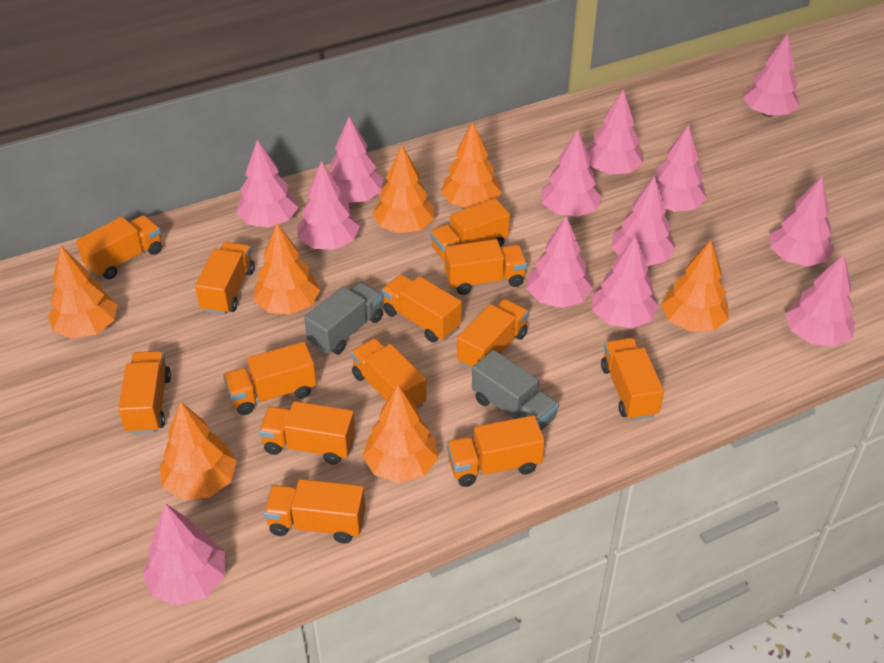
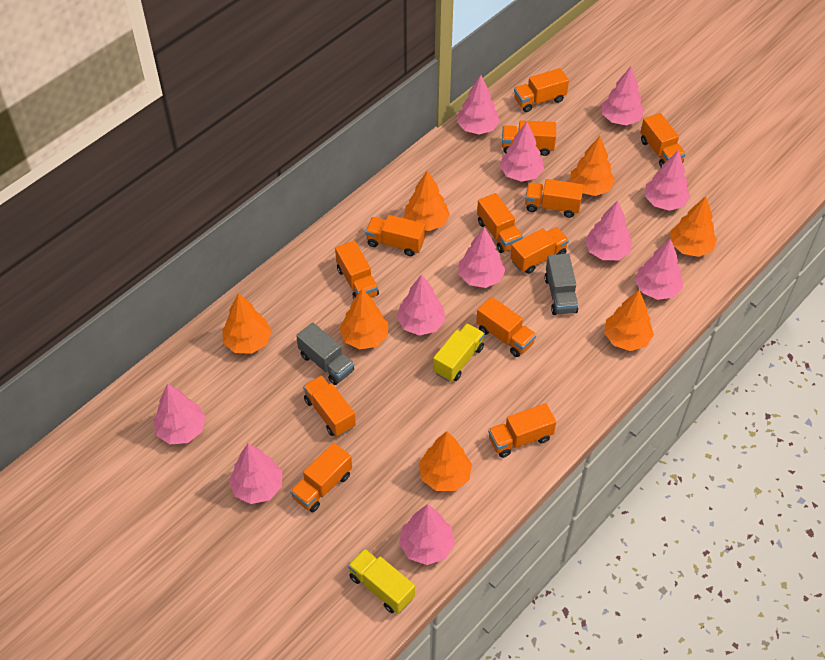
orange truck: 13 -> 12
pink tree: 13 -> 11
yellow truck: 0 -> 2

